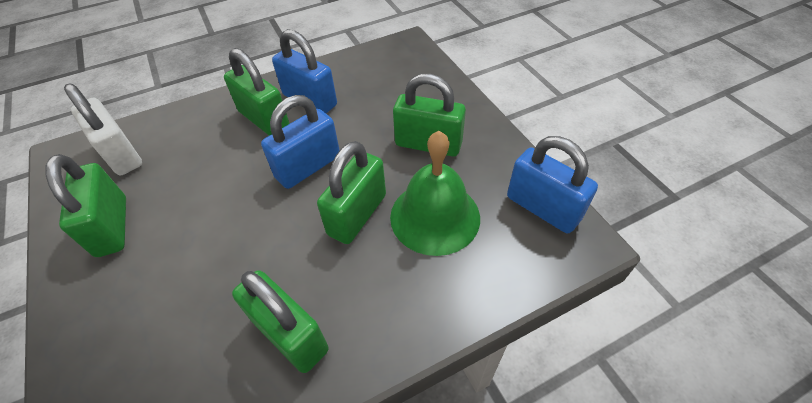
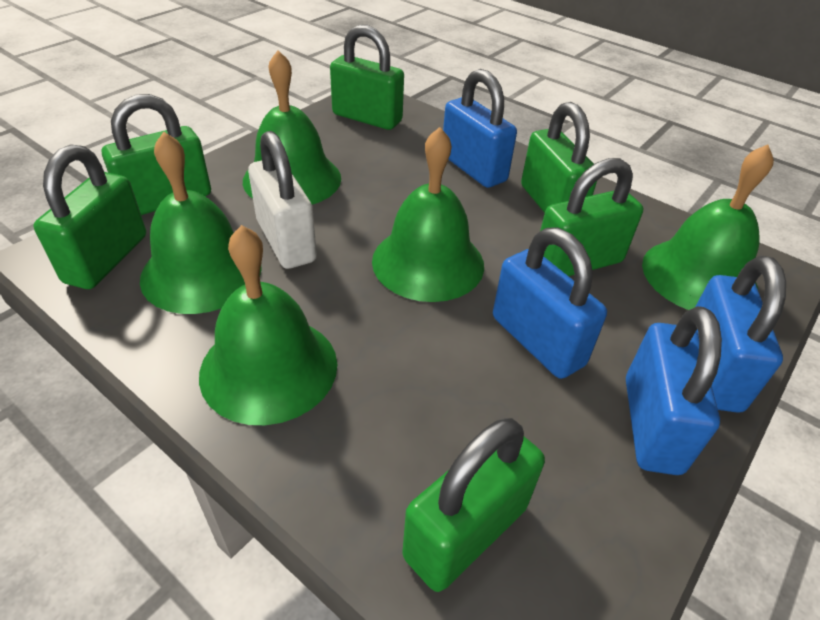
blue padlock: 3 -> 4
green bell: 1 -> 5
green padlock: 5 -> 6

